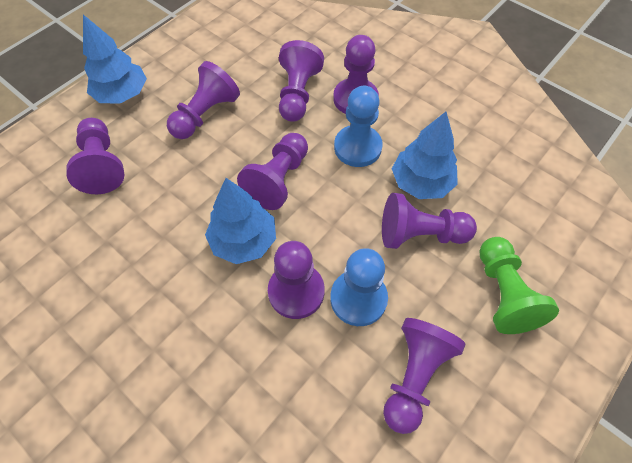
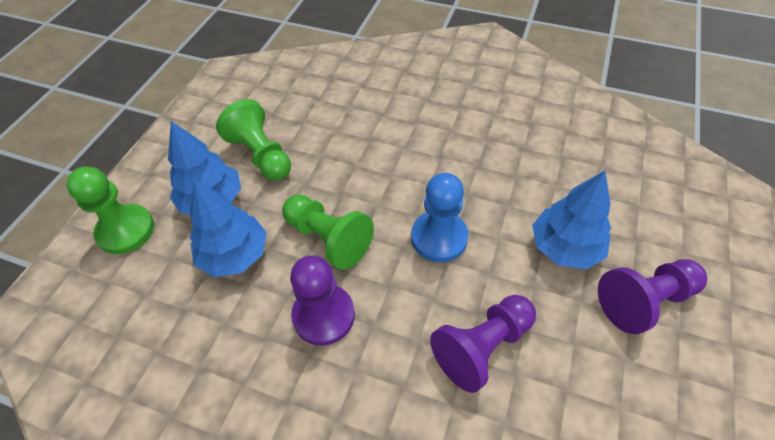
blue pawn: 2 -> 1
green pawn: 1 -> 3
purple pawn: 8 -> 3

